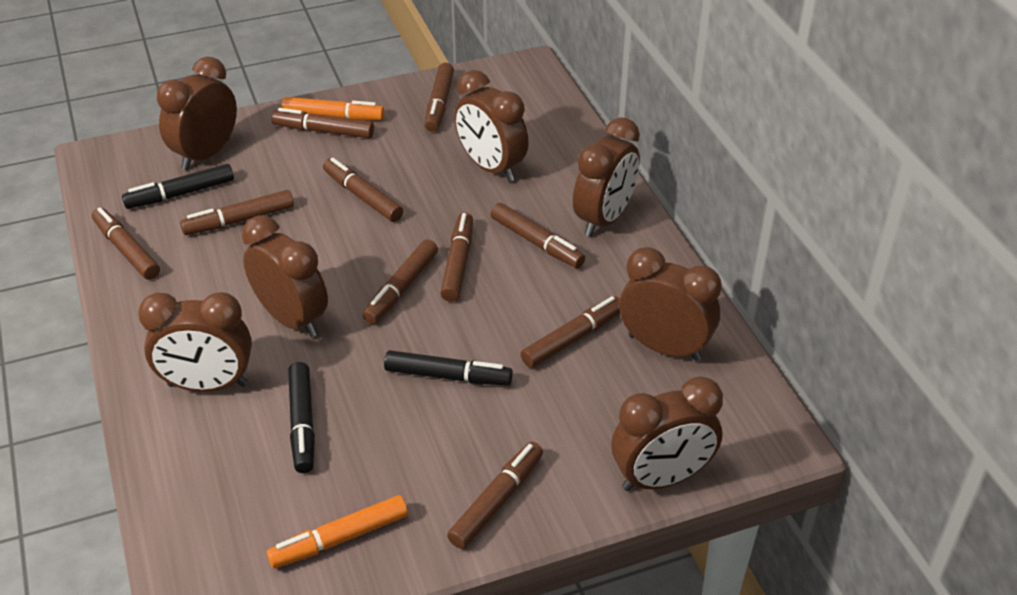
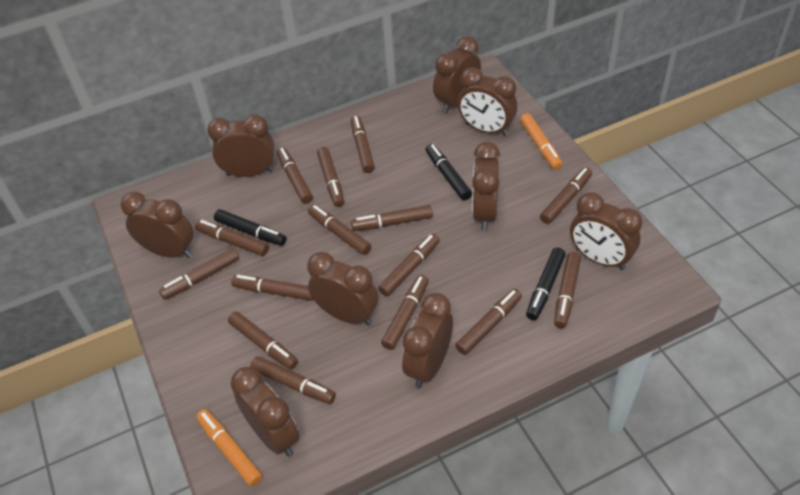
brown clock: 7 -> 9
brown marker: 10 -> 15

